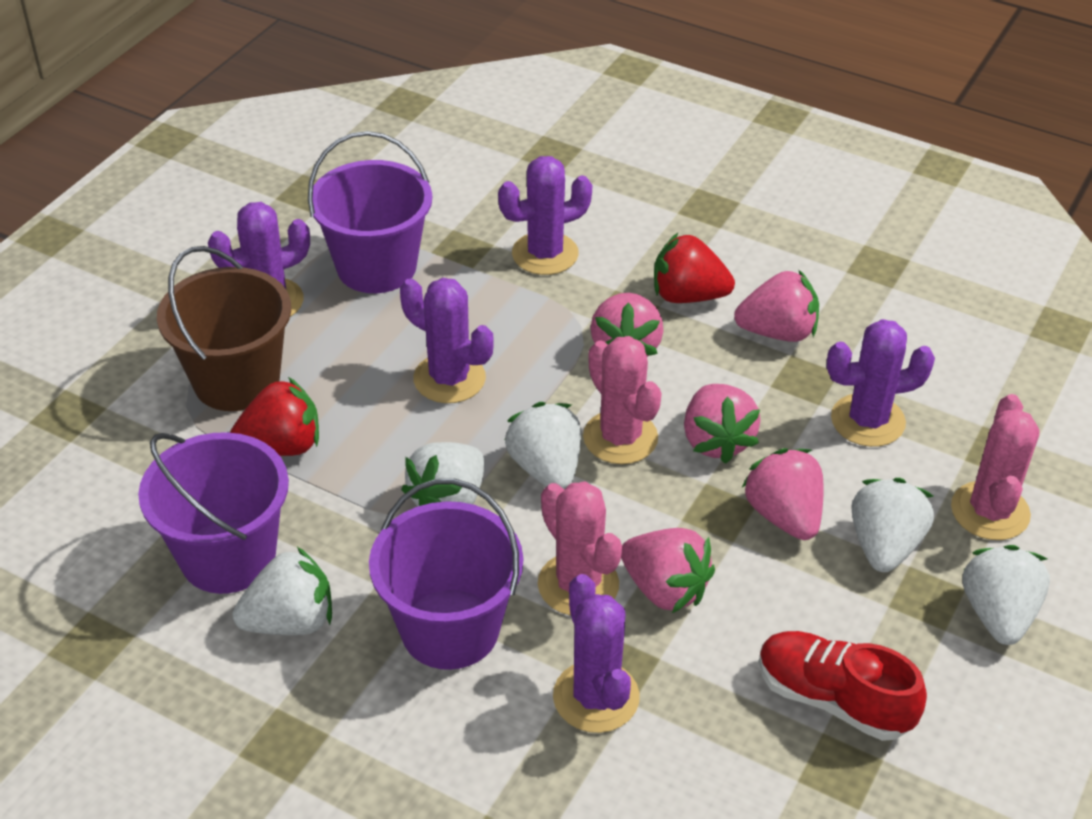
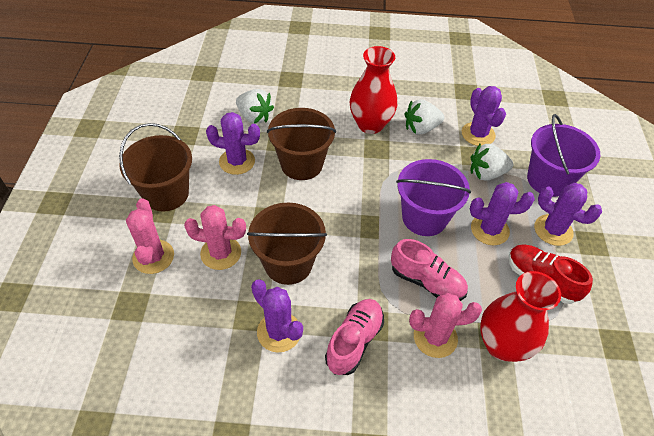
brown bucket: 1 -> 3
pink shoe: 0 -> 2
pink strawberry: 5 -> 0
purple bucket: 3 -> 2
red strawberry: 2 -> 0
red vase: 0 -> 2
white strawberry: 5 -> 3

